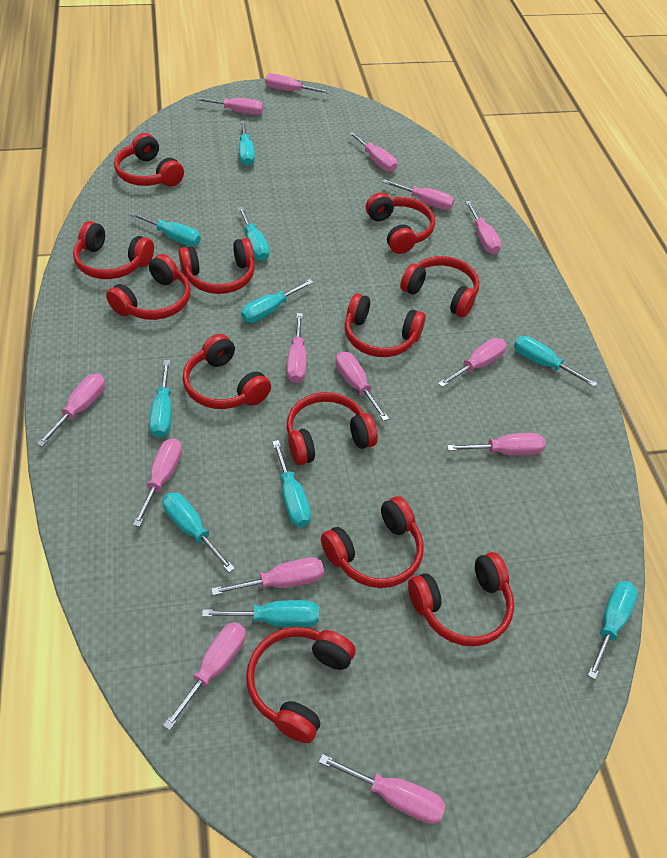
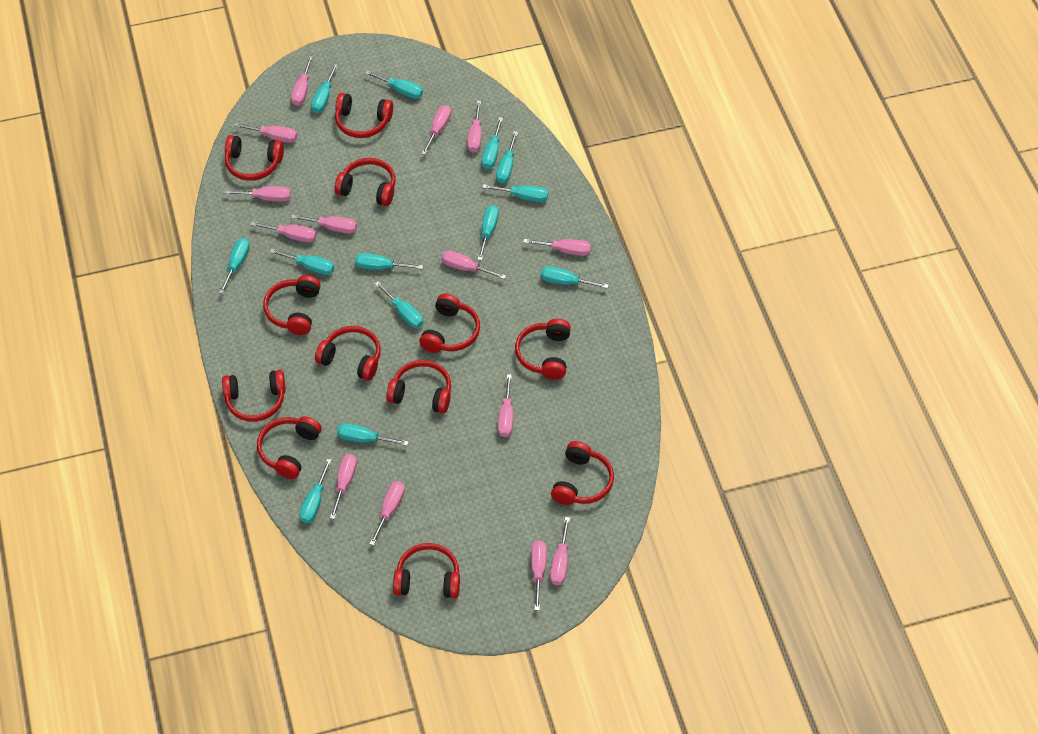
turquoise screwdriver: 10 -> 13

